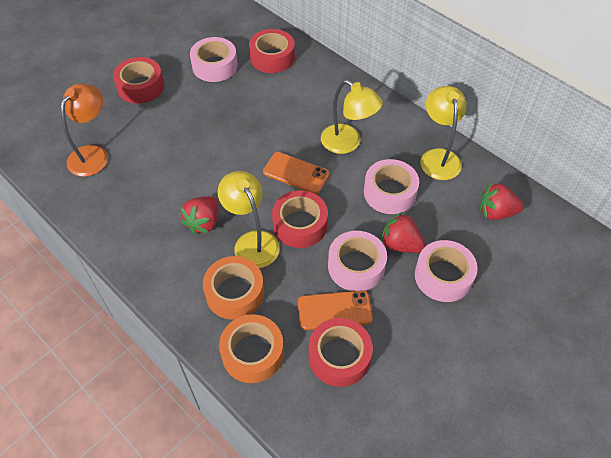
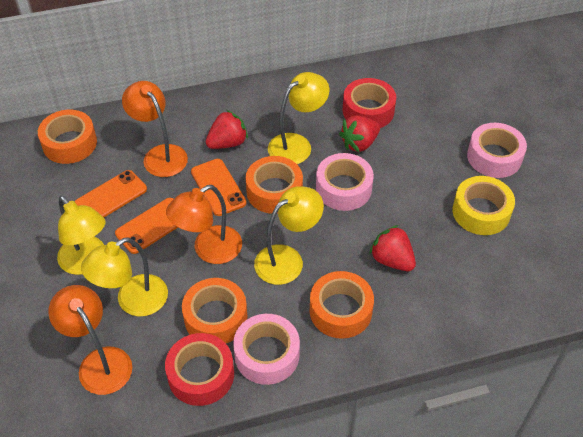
orange lamp: 1 -> 3
orange phone: 2 -> 3
orange tape: 2 -> 4
pink tape: 4 -> 3
red tape: 4 -> 2
yellow lamp: 3 -> 4
yellow tape: 0 -> 1

